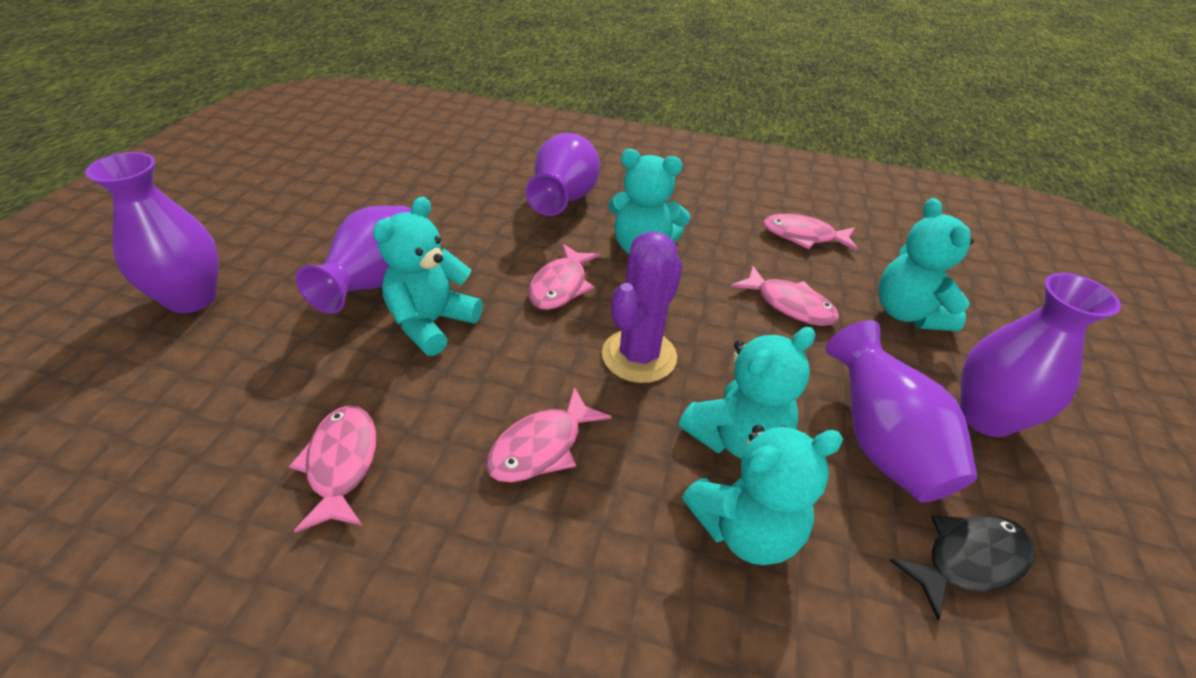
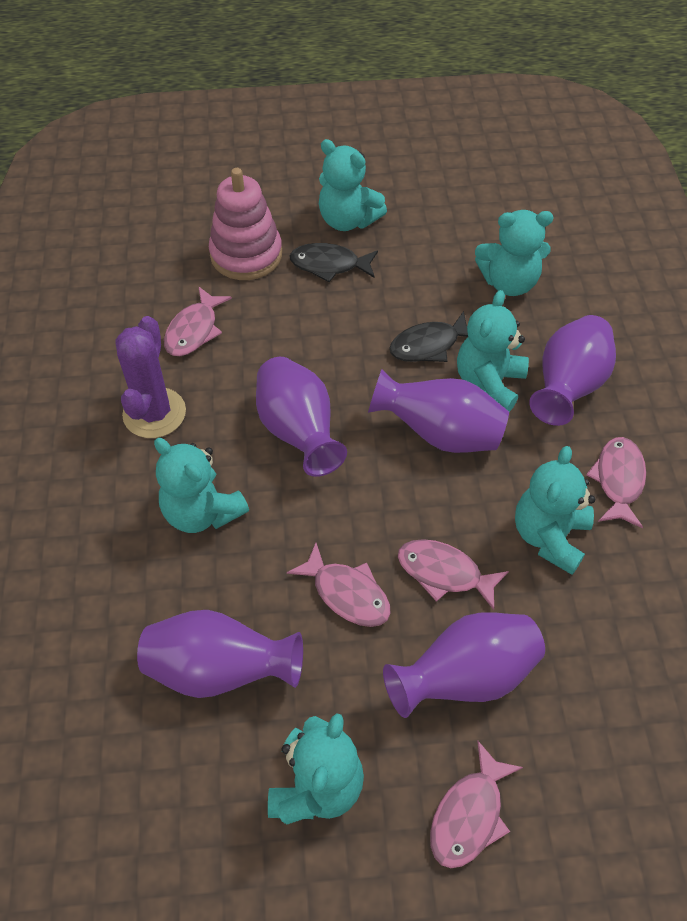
black fish: 1 -> 2
pink stacking toy: 0 -> 1
turquoise teddy bear: 5 -> 6

